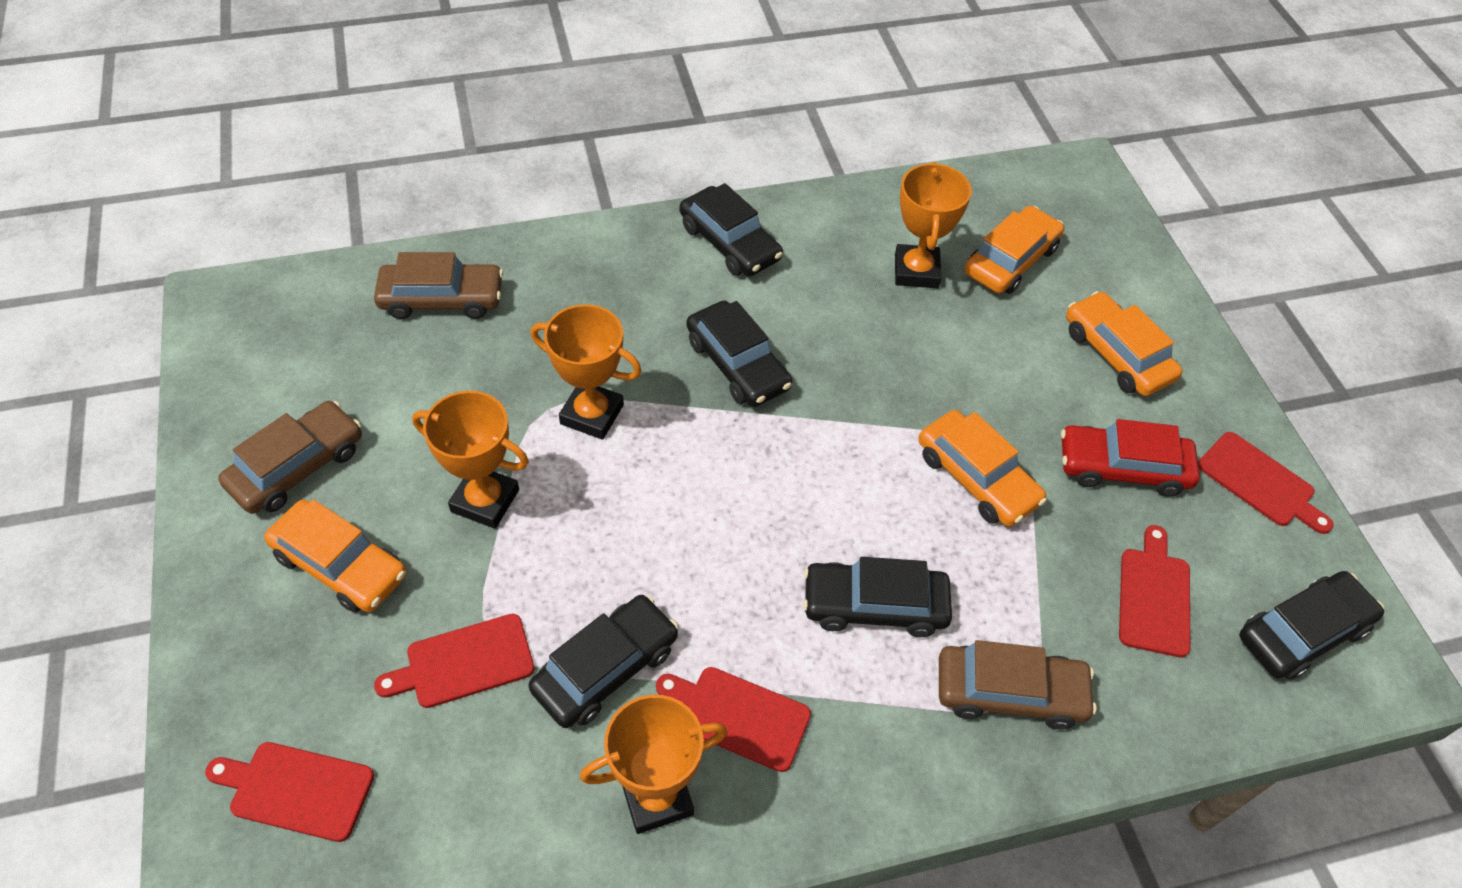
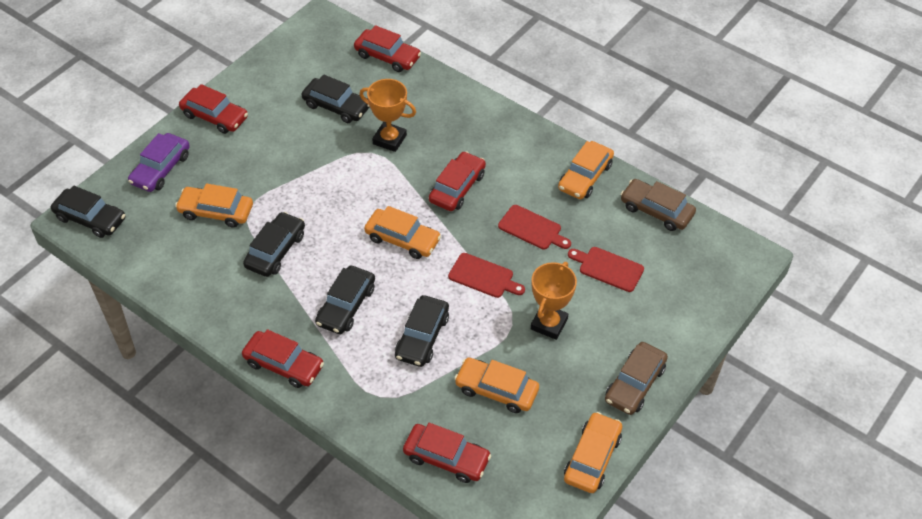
brown car: 3 -> 2
orange car: 4 -> 5
orange trophy: 4 -> 2
purple car: 0 -> 1
red car: 1 -> 5
red cutting board: 5 -> 3

